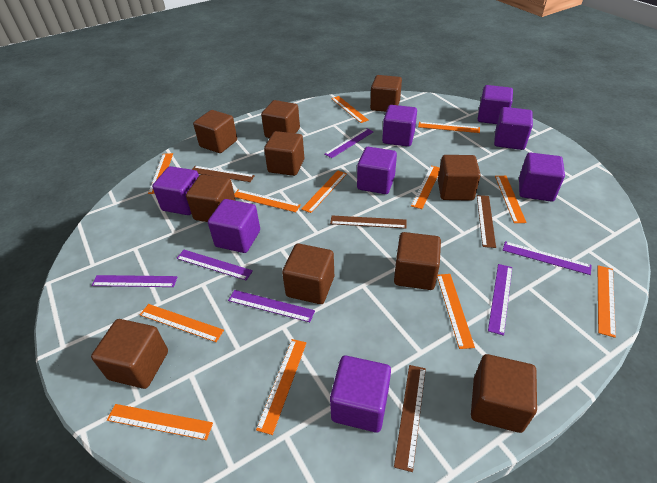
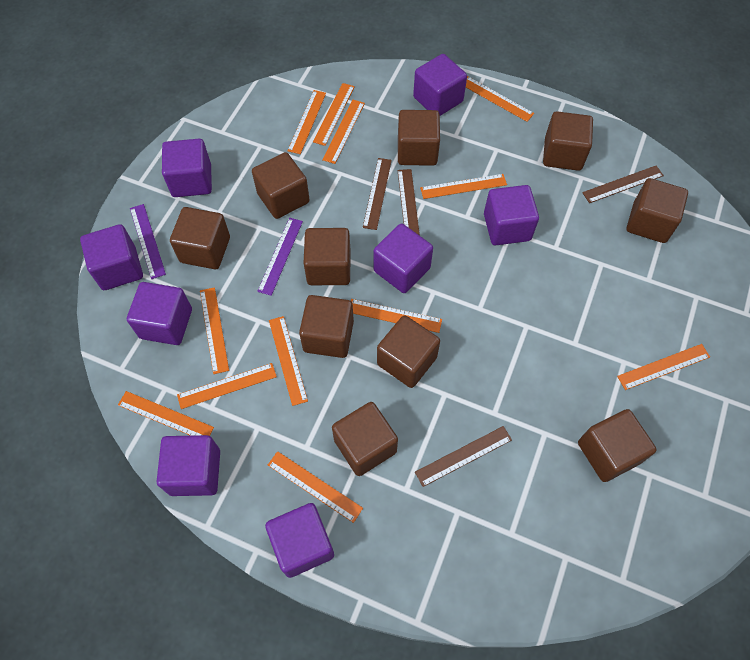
purple ruler: 6 -> 2

